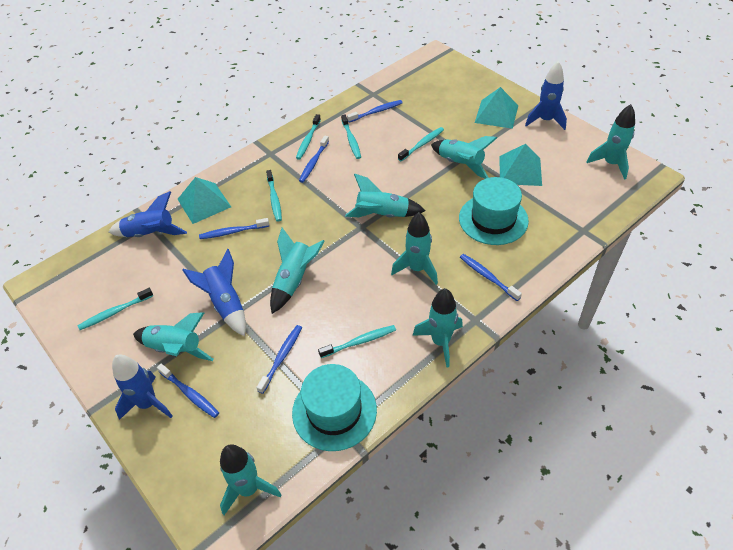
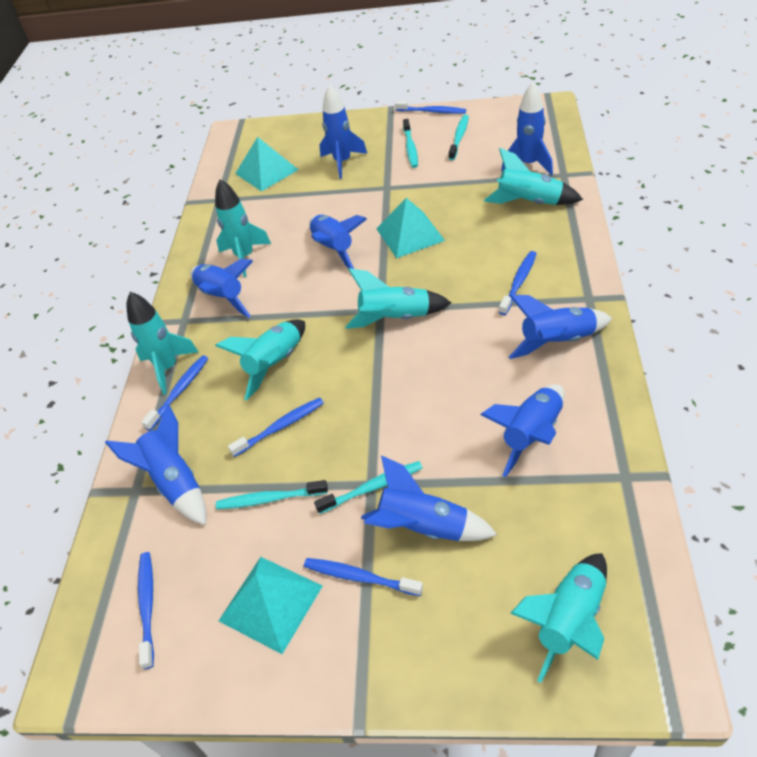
blue rocket: 4 -> 8
turquoise hat: 2 -> 0
turquoise rocket: 8 -> 6
turquoise toothbrush: 6 -> 4

